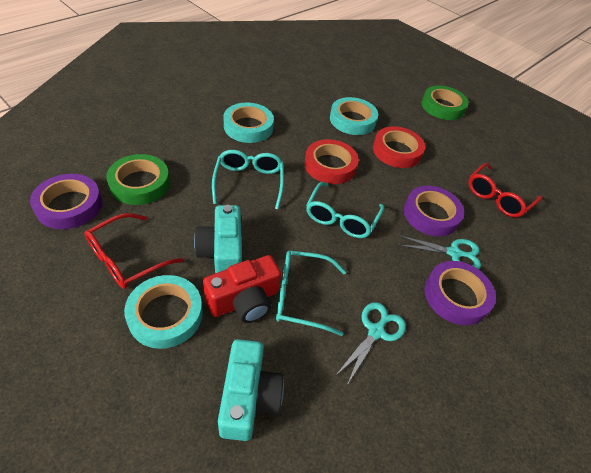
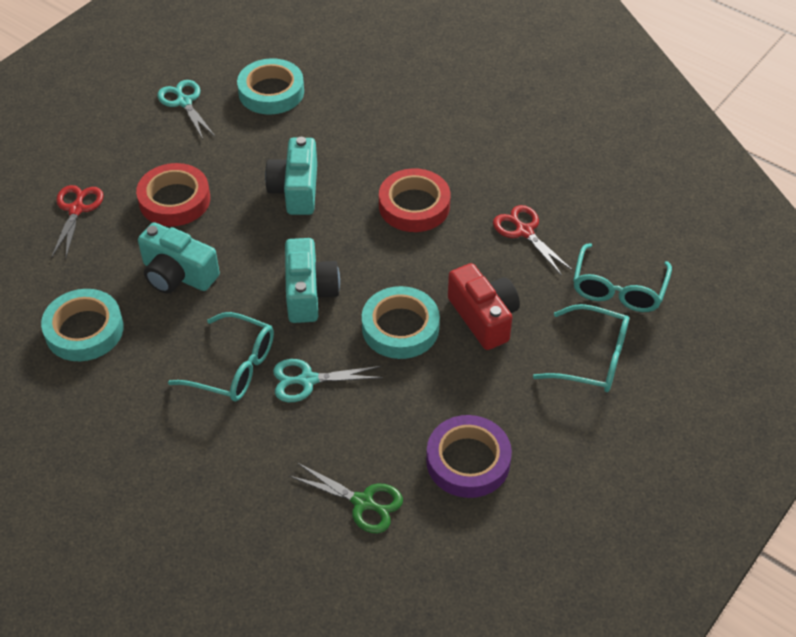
green scissors: 0 -> 1
green tape: 2 -> 0
purple tape: 3 -> 1
red glasses: 2 -> 0
red scissors: 0 -> 2
turquoise camera: 2 -> 3

